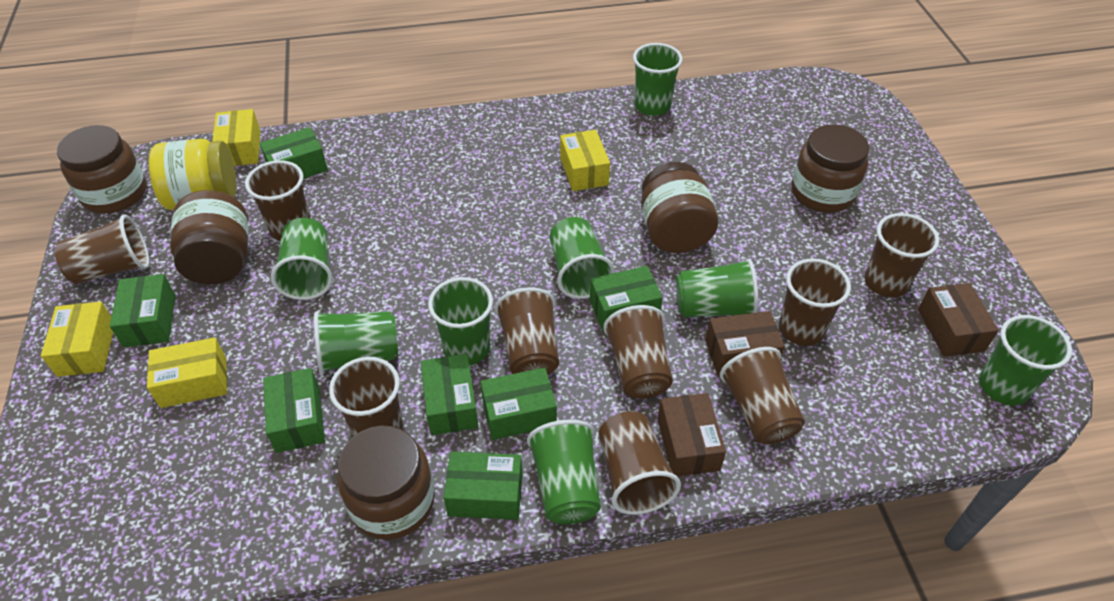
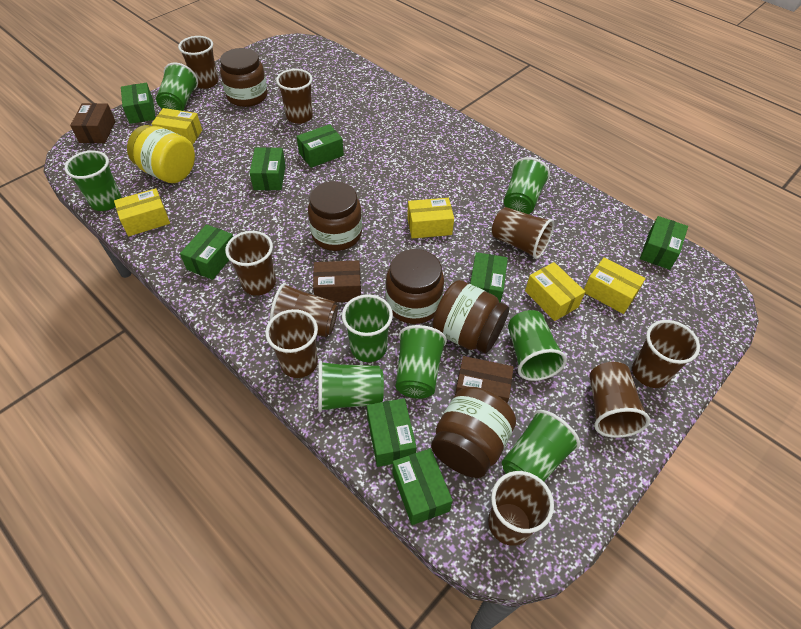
green box: 7 -> 8
yellow box: 4 -> 5

